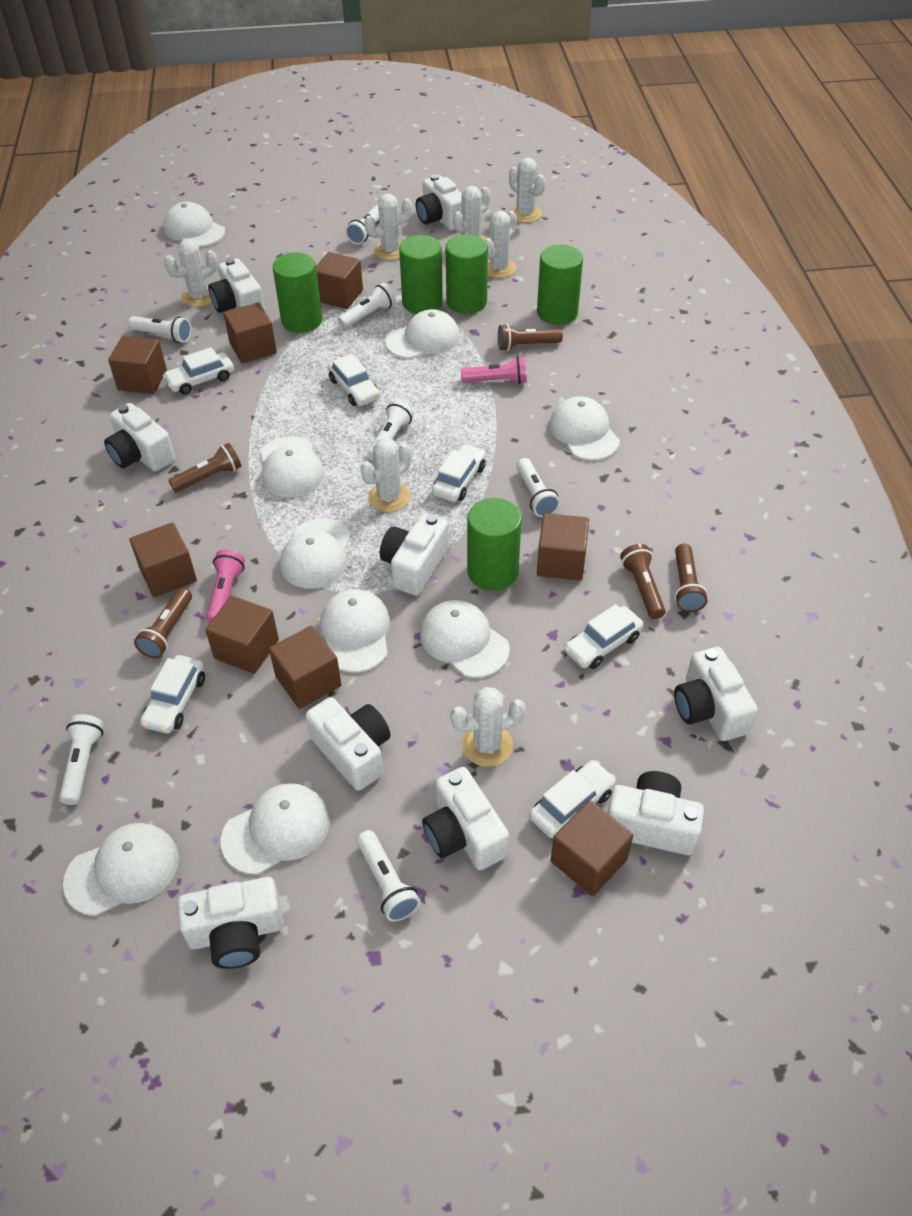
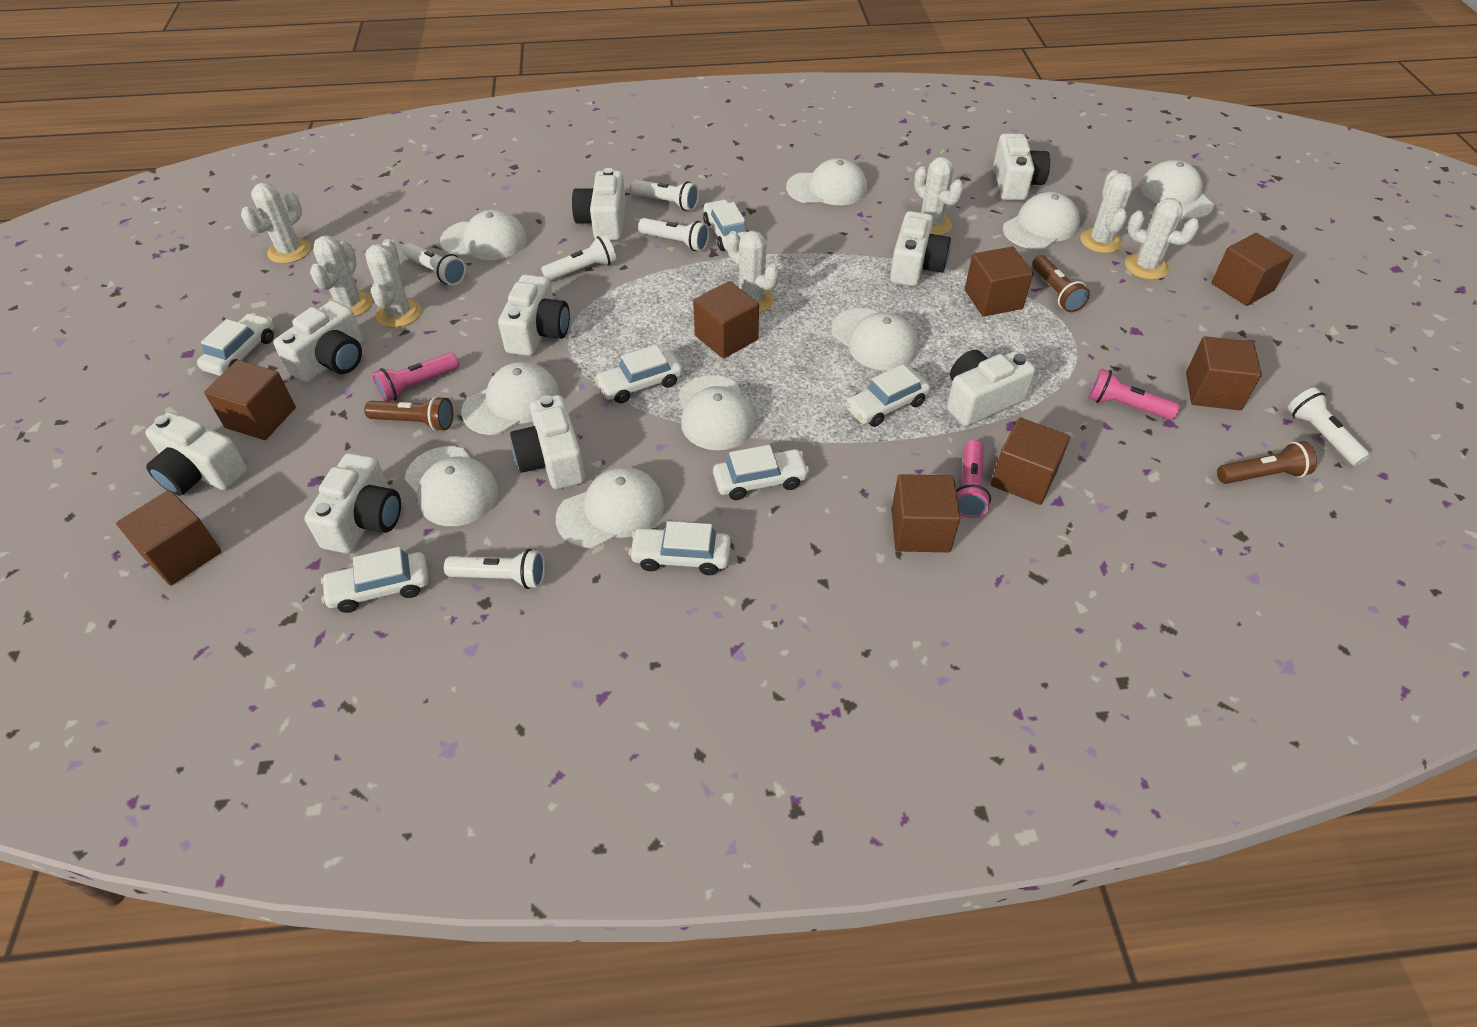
brown flashlight: 5 -> 3
green cylinder: 5 -> 0
pink flashlight: 2 -> 3
white car: 6 -> 7
white flashlight: 7 -> 6

